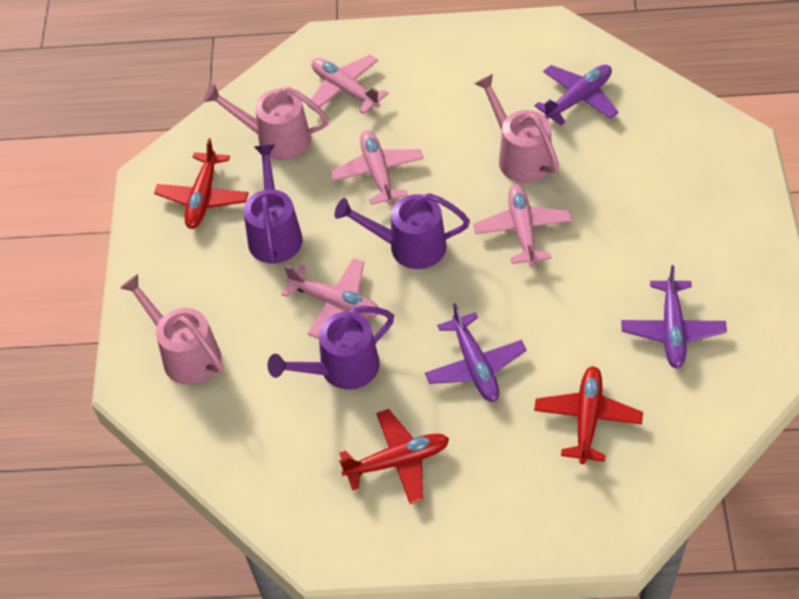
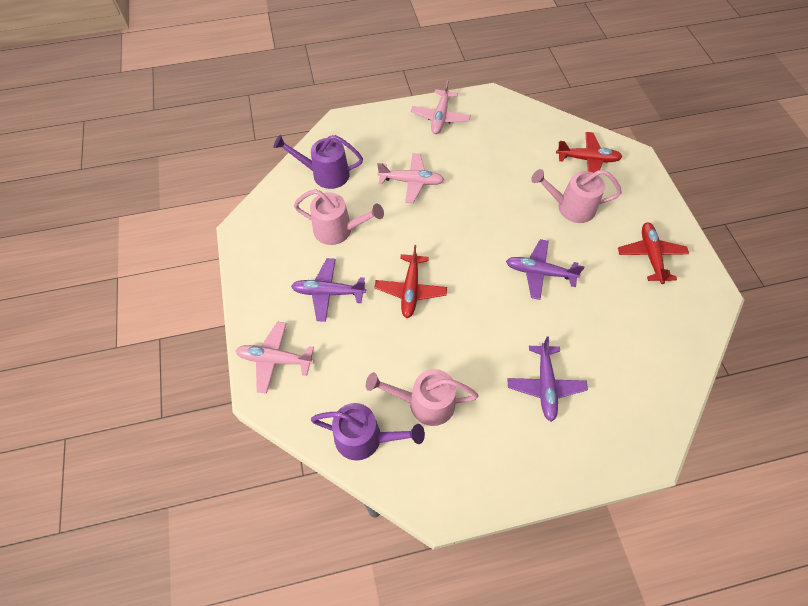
pink plane: 4 -> 3
purple watering can: 3 -> 2

